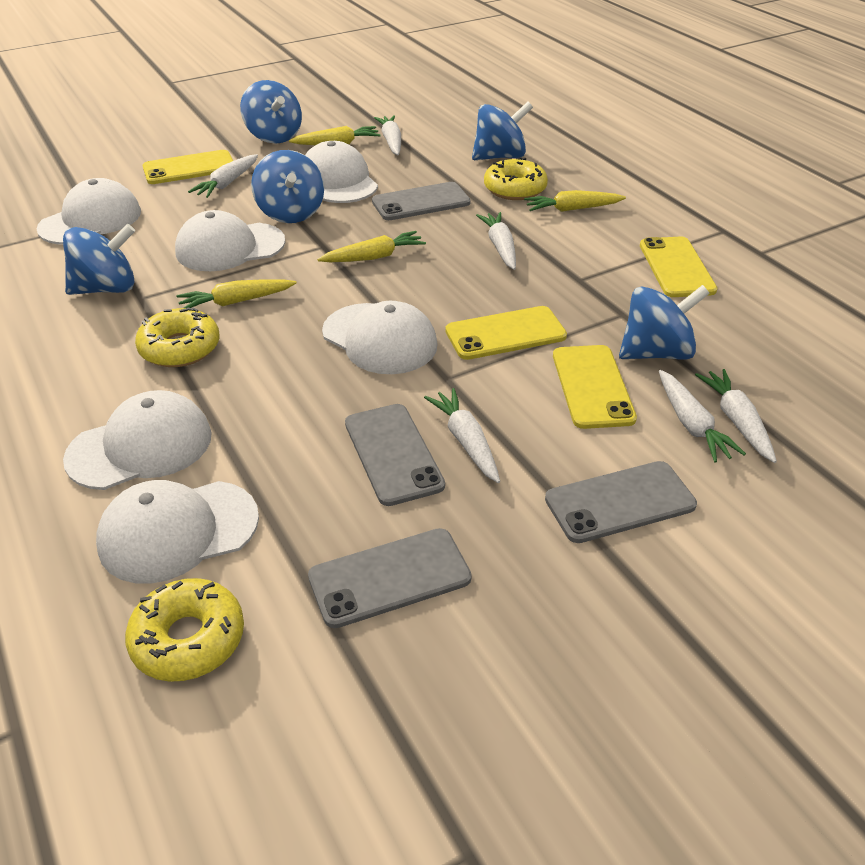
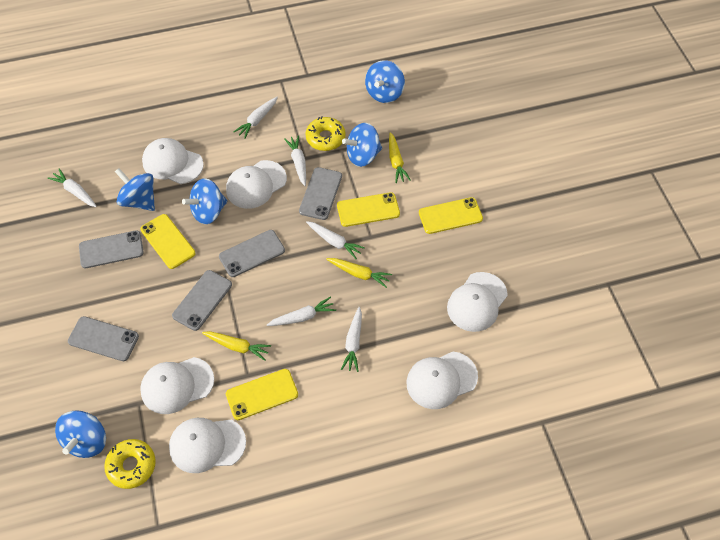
grey phone: 4 -> 5
yellow carrot: 4 -> 3
yellow donut: 3 -> 2

